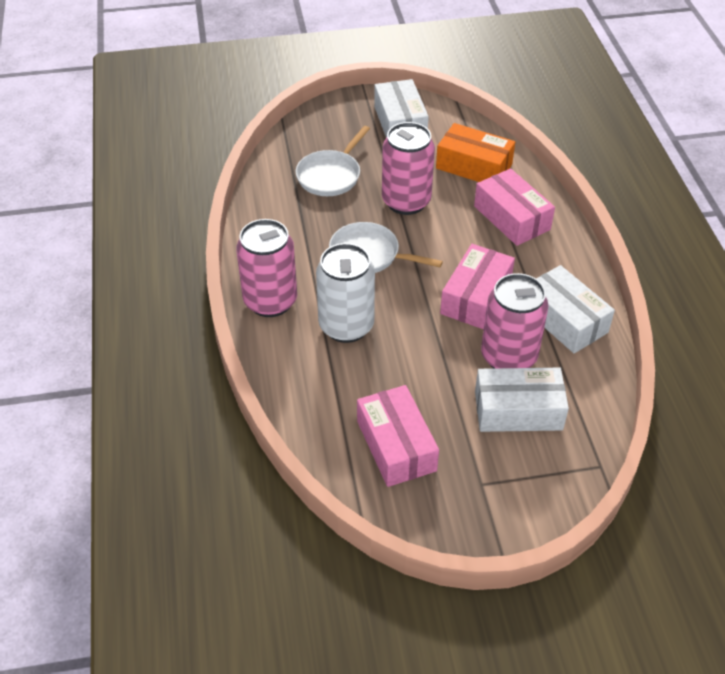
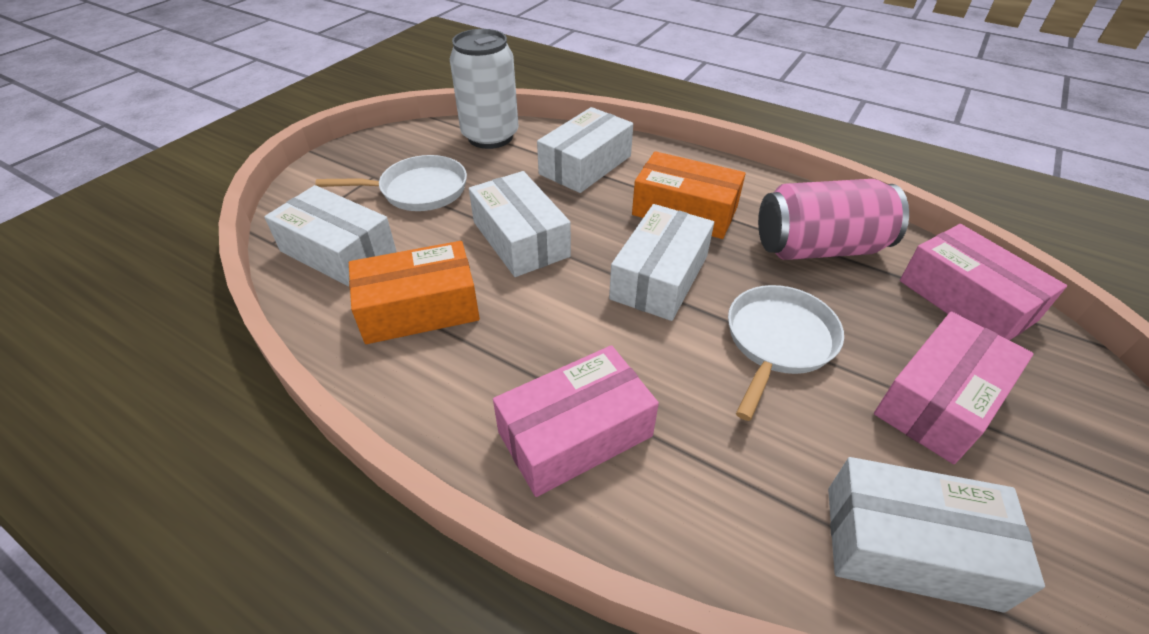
orange box: 1 -> 2
pink can: 3 -> 1
white box: 3 -> 5

